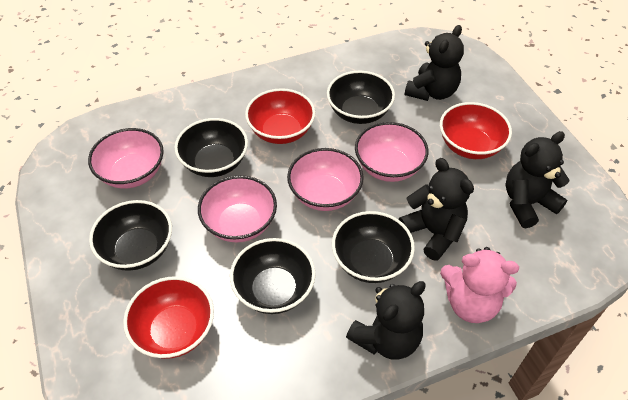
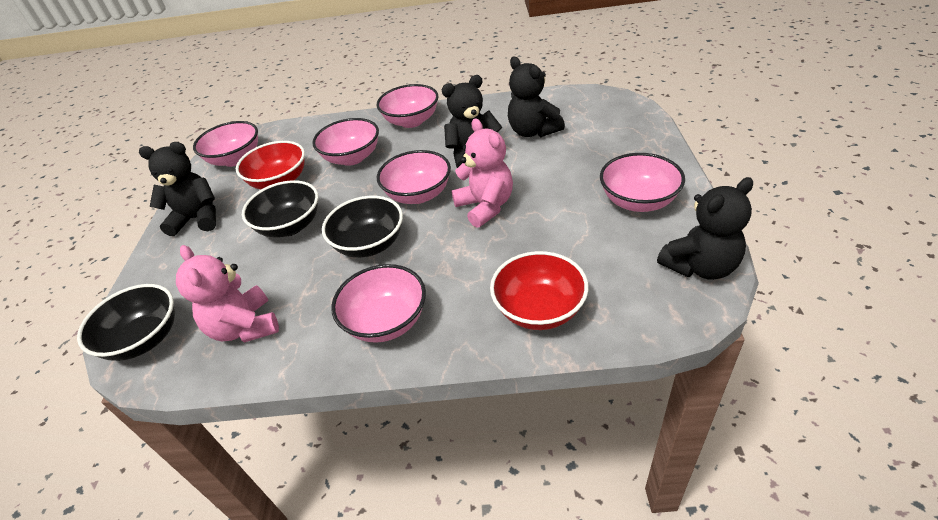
black bowl: 5 -> 3
pink bowl: 4 -> 6
pink teddy bear: 1 -> 2
red bowl: 3 -> 2

